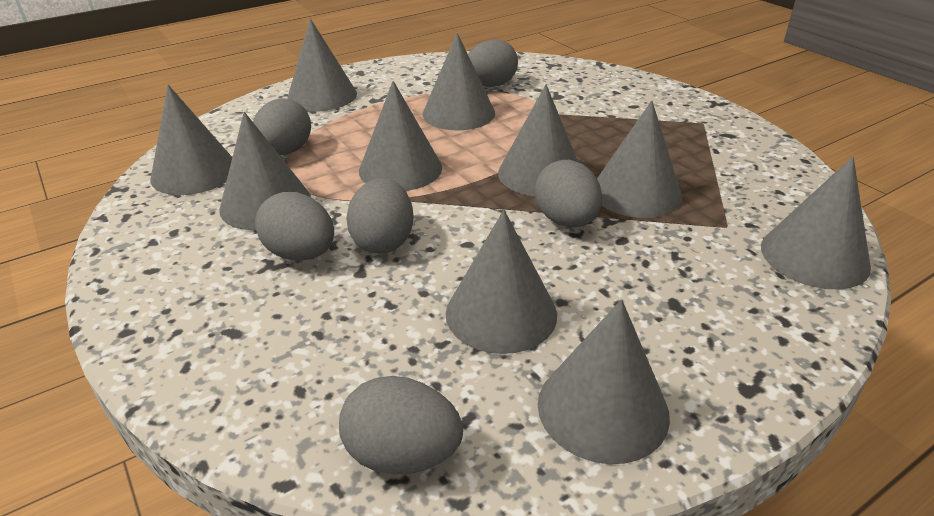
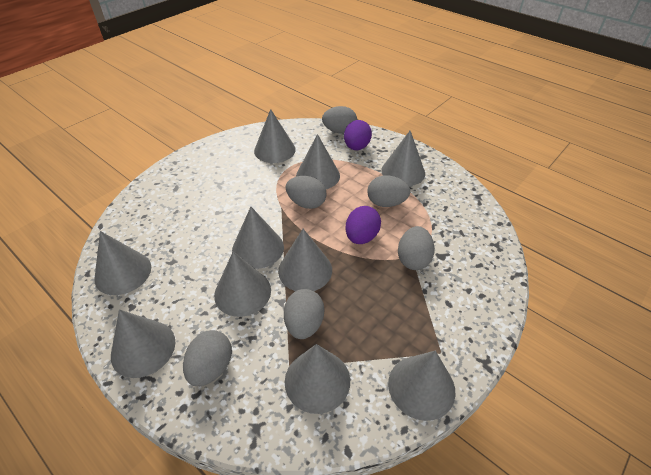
purple egg: 0 -> 2

